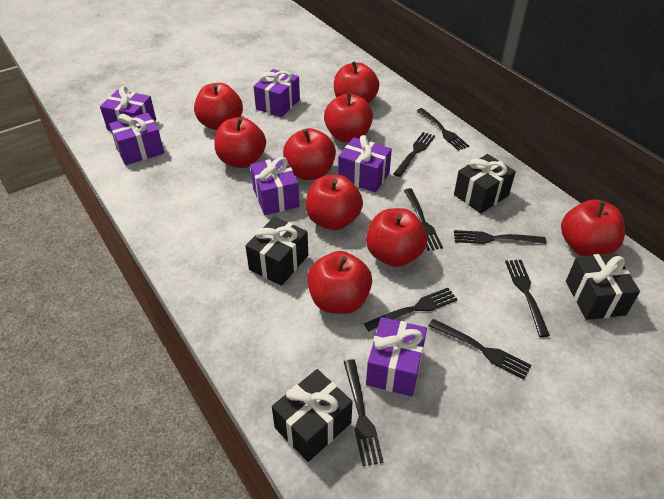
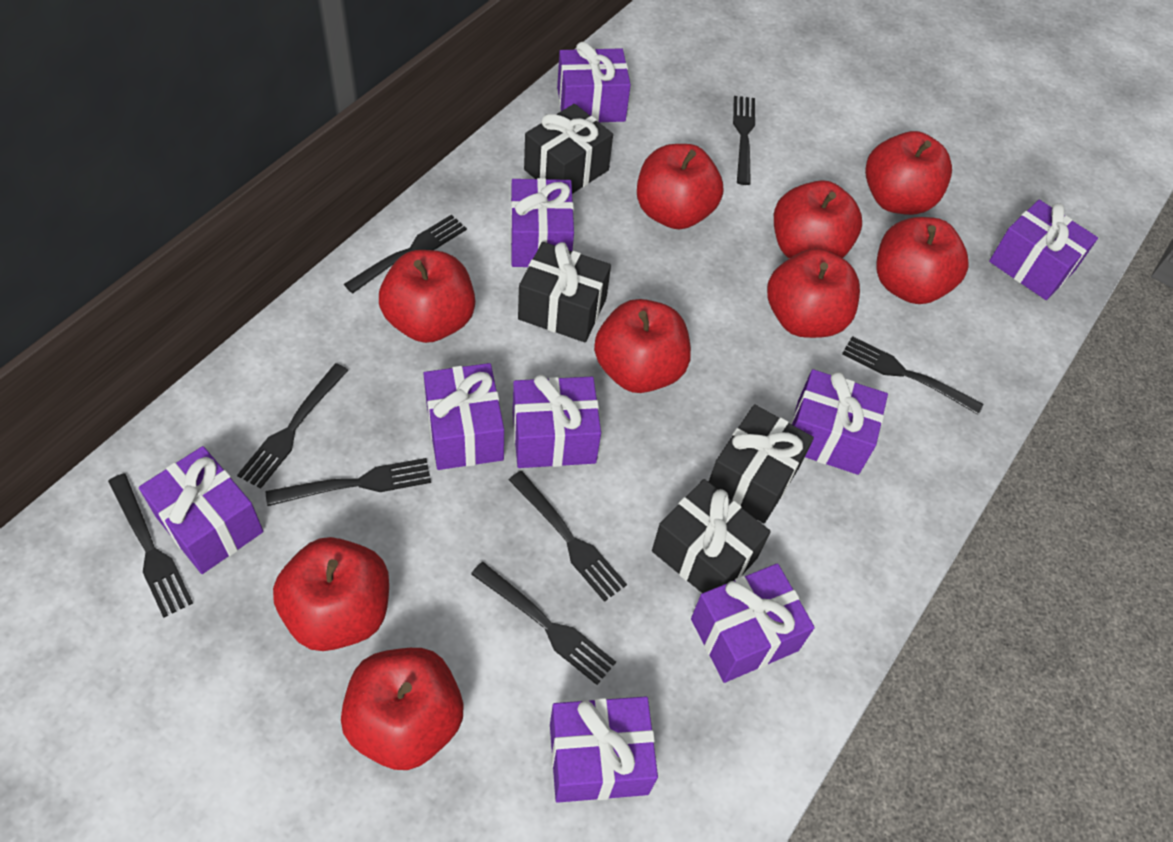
purple gift: 6 -> 9

